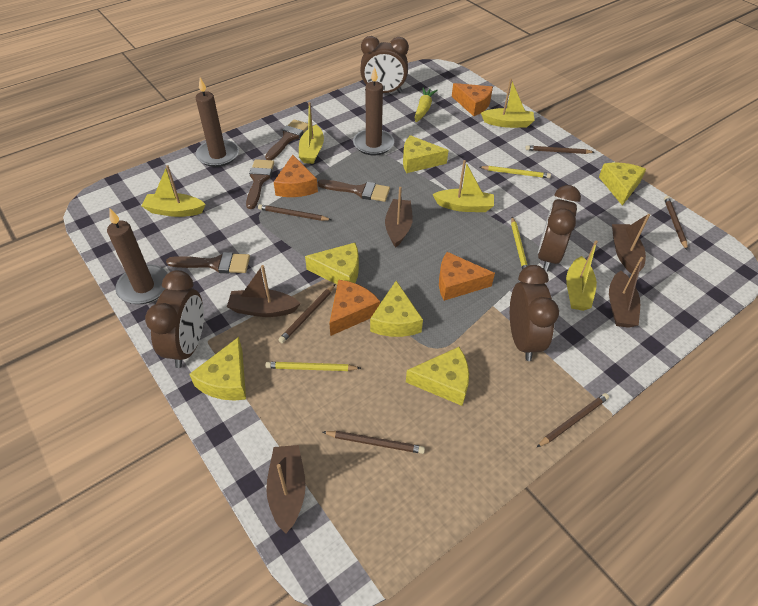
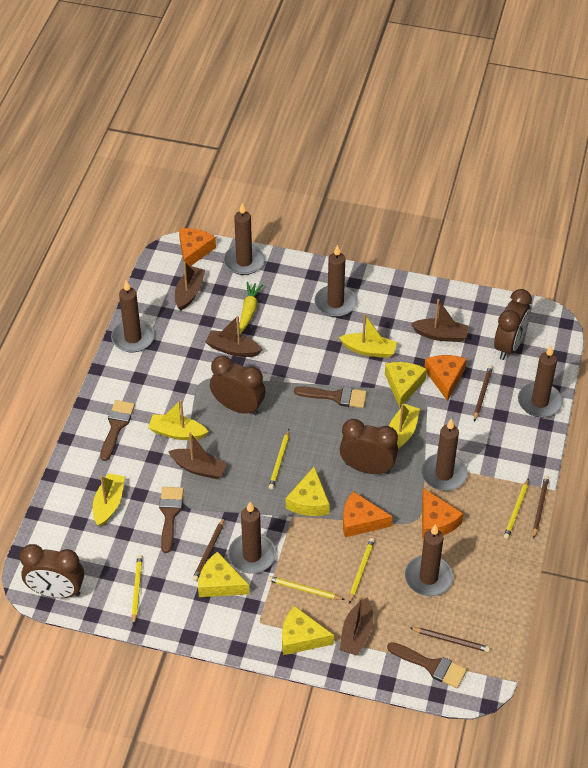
brown candle: 3 -> 7
brown pencil: 6 -> 4
yellow boat: 5 -> 4
yellow cheese: 6 -> 4
yellow pencil: 3 -> 5

